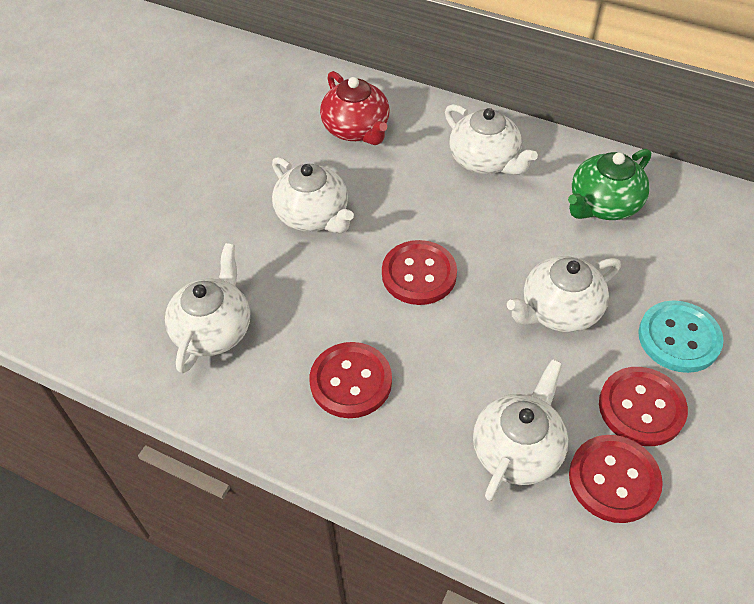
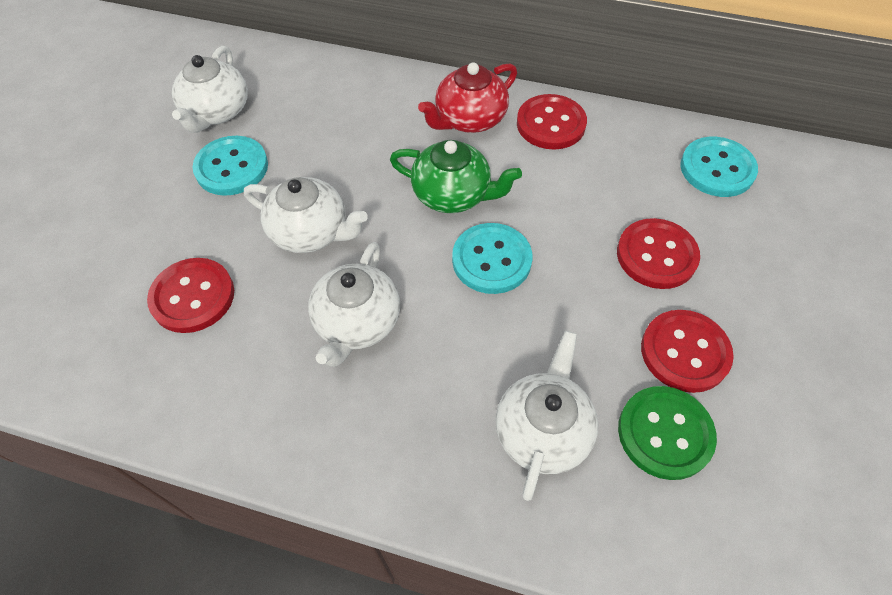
green button: 0 -> 1
turquoise button: 1 -> 3
white teapot: 5 -> 4

